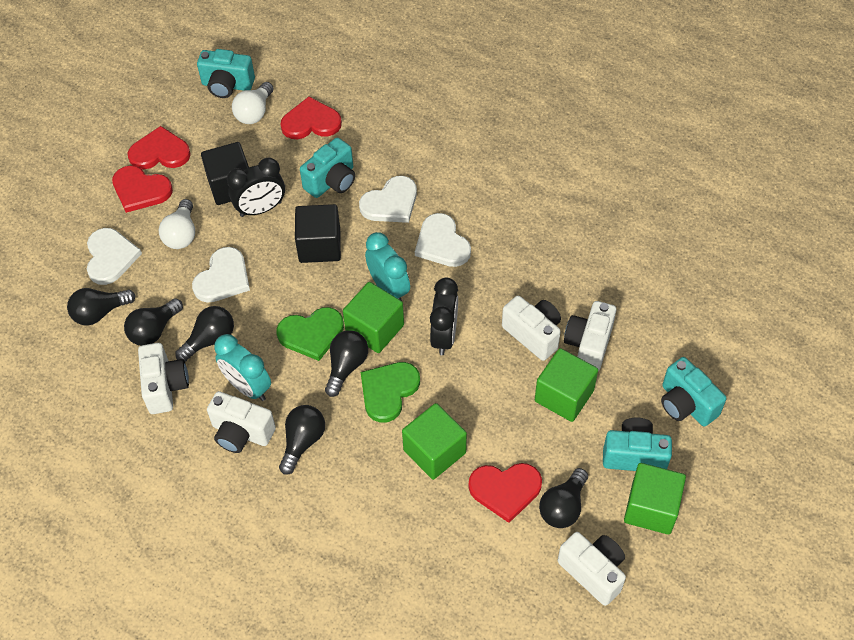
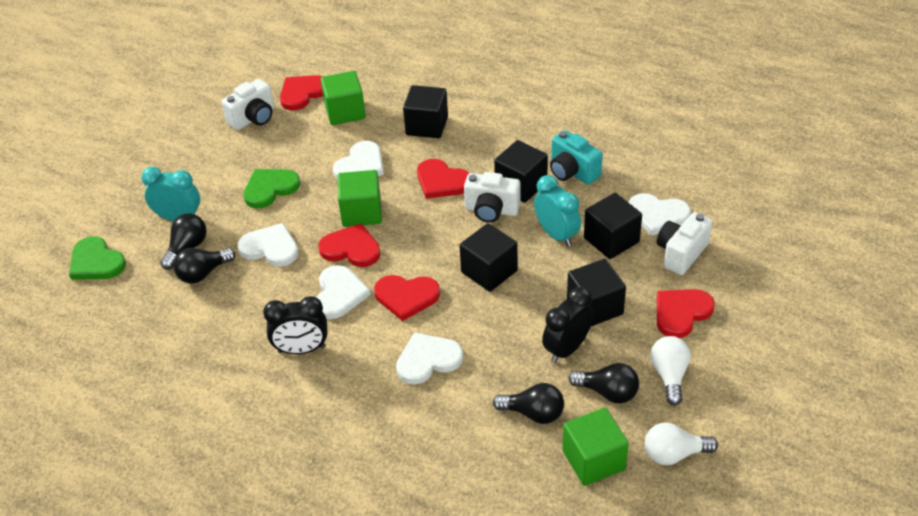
black cube: 2 -> 5
black light bulb: 6 -> 4
green cube: 4 -> 3
red heart: 4 -> 5
turquoise camera: 4 -> 1
white camera: 5 -> 3
white heart: 4 -> 5

